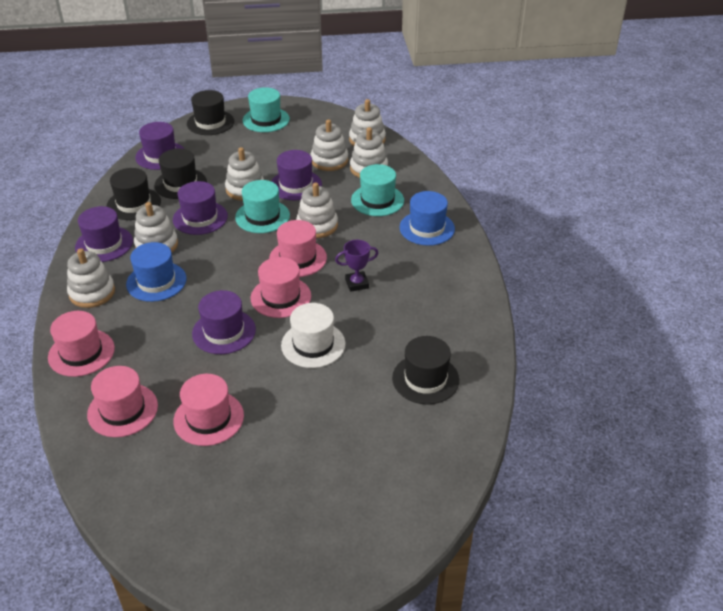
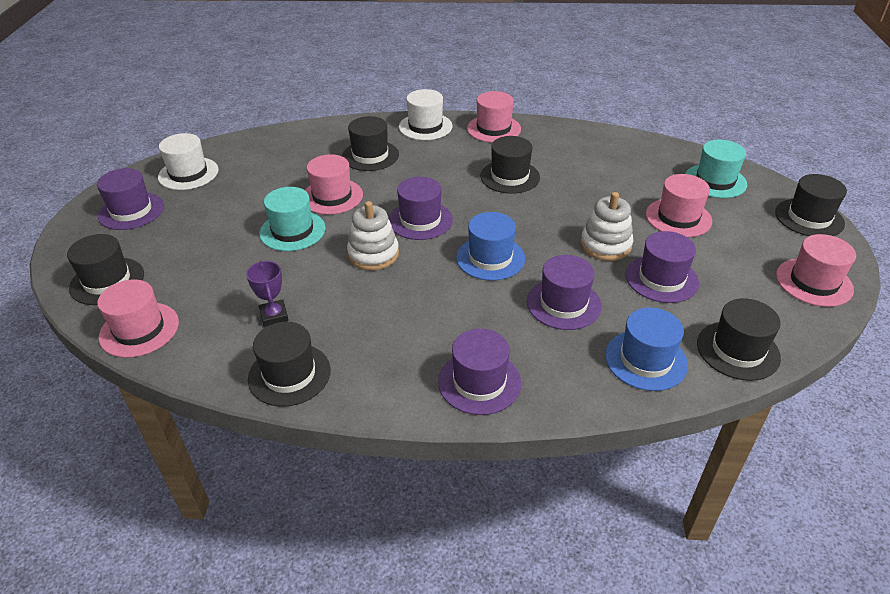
black hat: 4 -> 6
turquoise hat: 3 -> 2
white hat: 1 -> 2
white stacking toy: 7 -> 2

